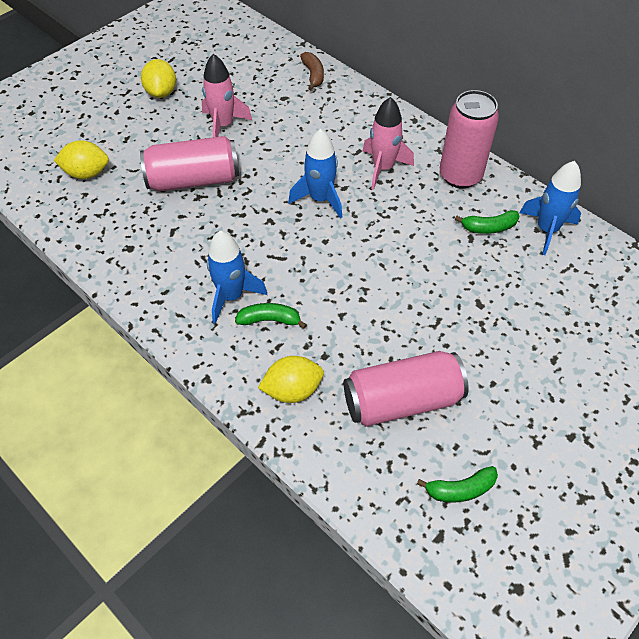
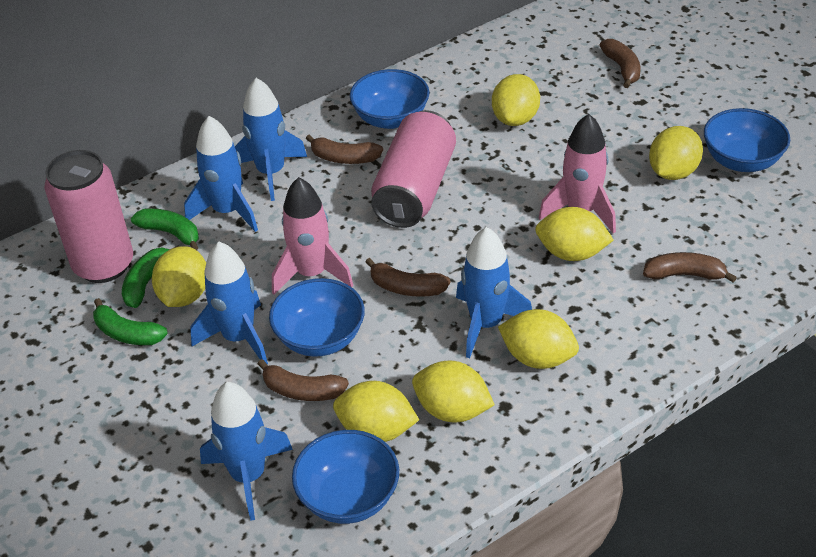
blue bowl: 0 -> 4
blue rocket: 3 -> 5
brown banana: 1 -> 5
pink can: 3 -> 2
yellow lemon: 3 -> 7

